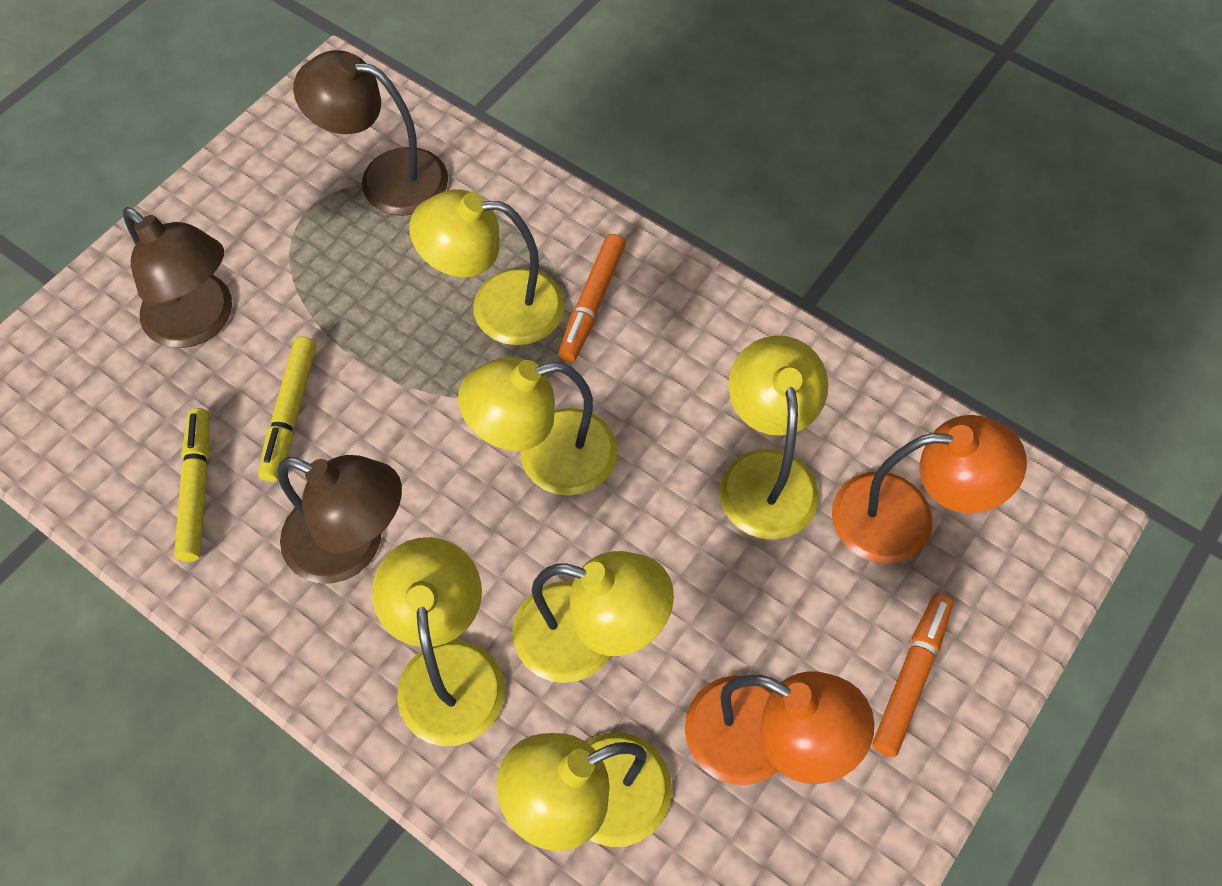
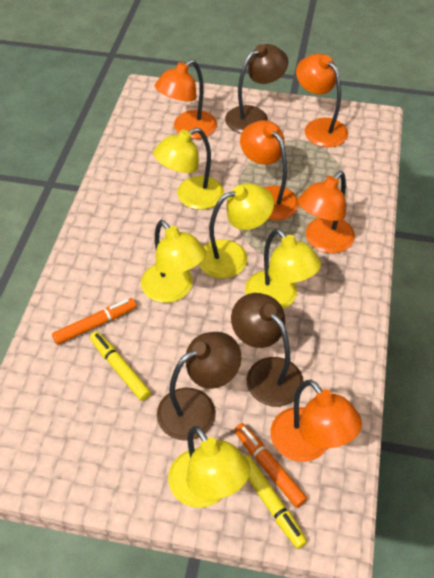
orange lamp: 2 -> 5
yellow lamp: 6 -> 5

